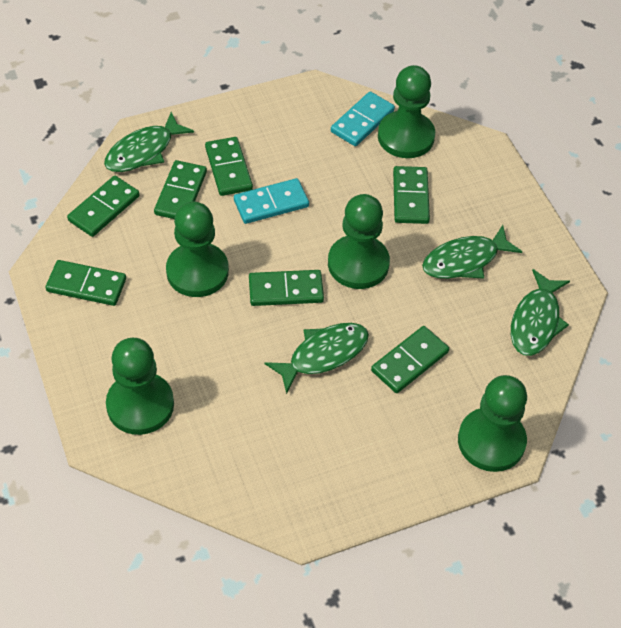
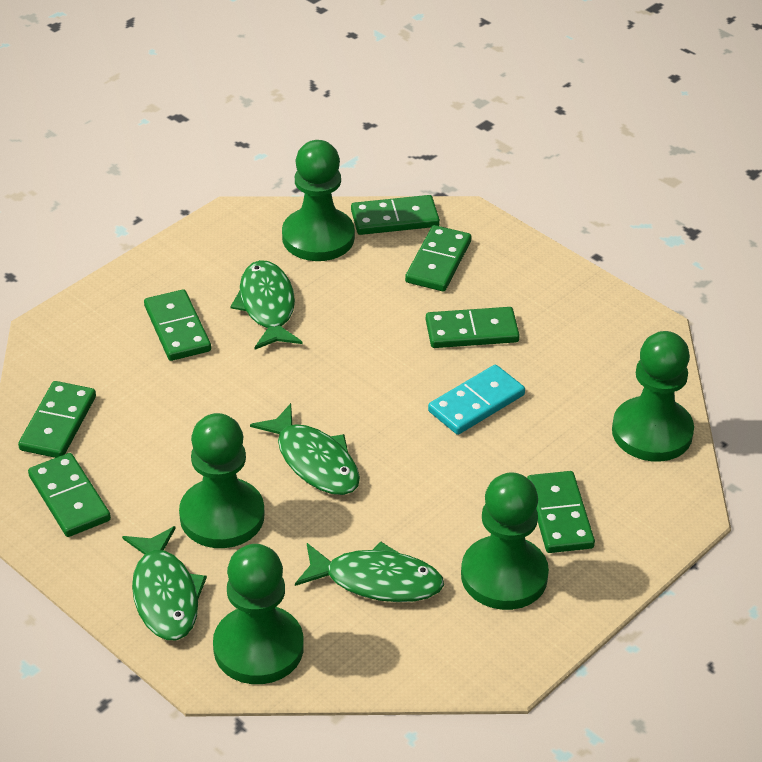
turquoise domino: 2 -> 1

